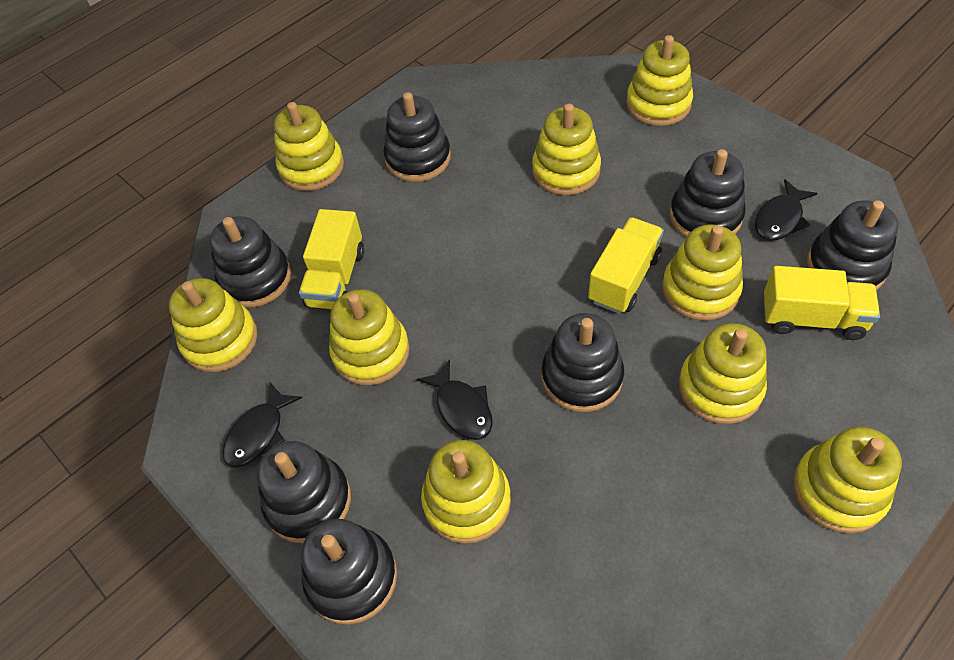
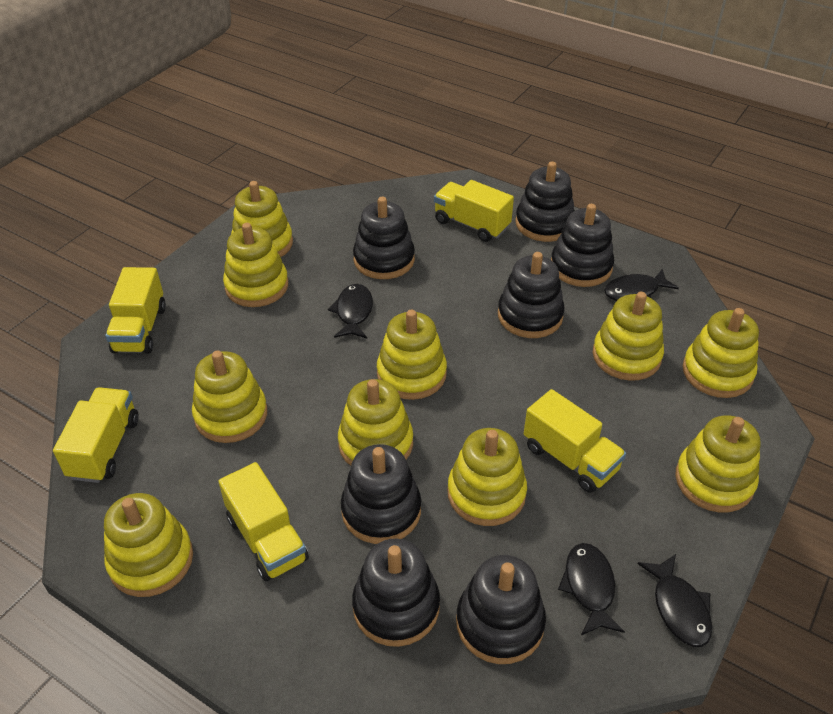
black fish: 3 -> 4
yellow stacking toy: 9 -> 10
yellow truck: 3 -> 5

